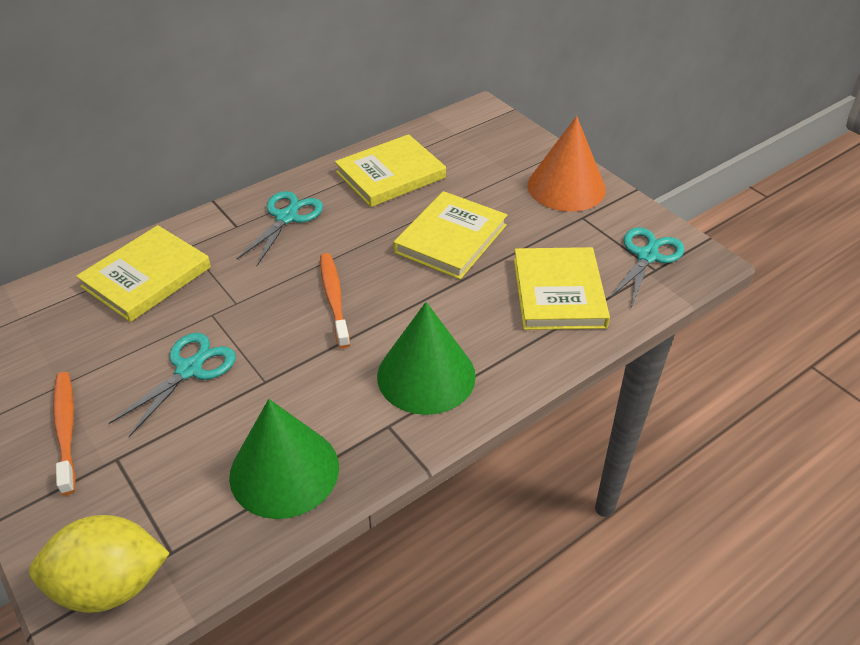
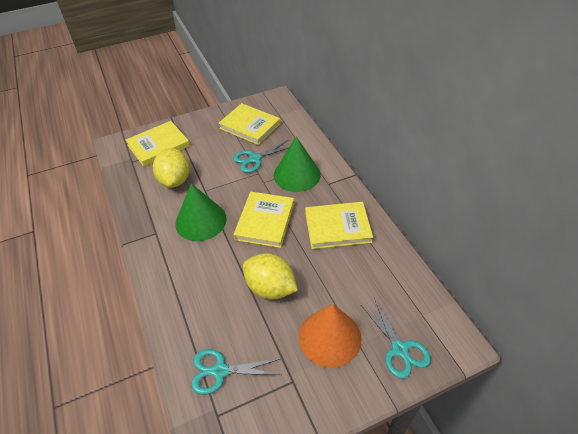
orange toothbrush: 2 -> 0
yellow lemon: 1 -> 2

